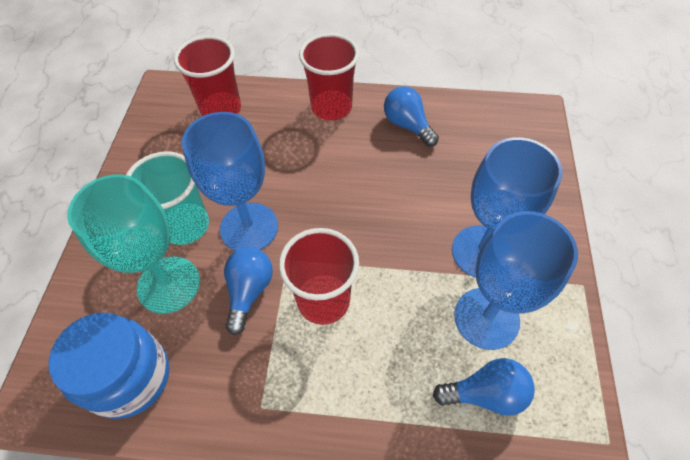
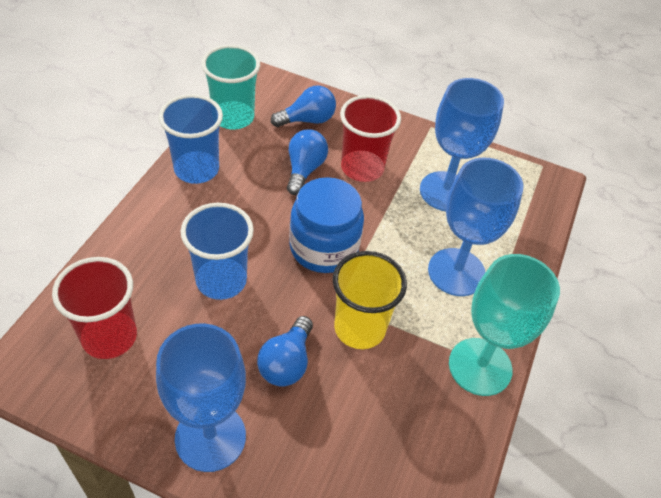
blue cup: 0 -> 2
red cup: 3 -> 2
yellow cup: 0 -> 1

